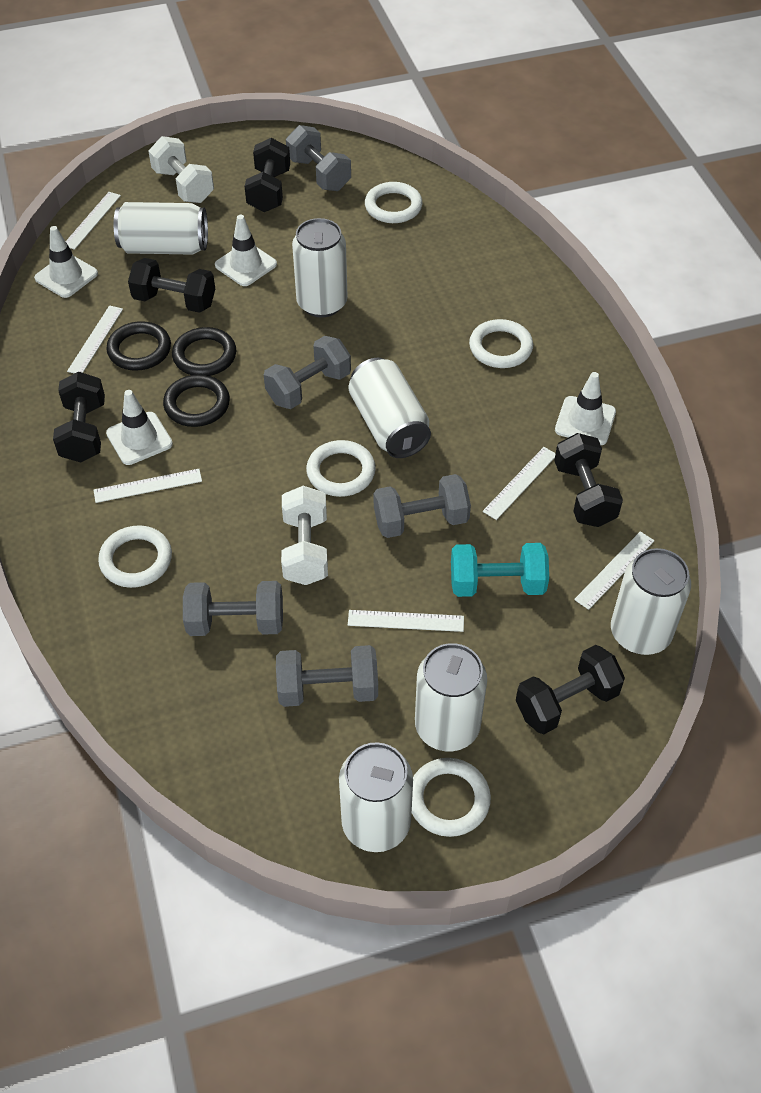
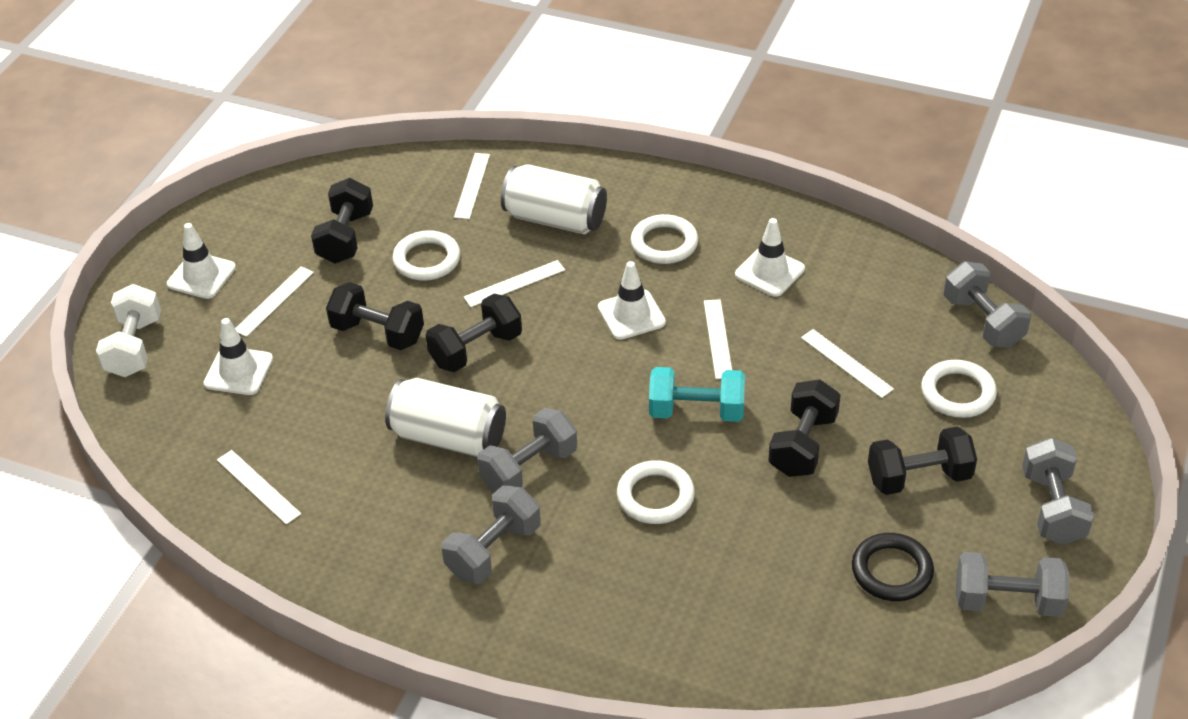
black ring: 3 -> 1
white can: 6 -> 2
white dumbbell: 2 -> 1
white ring: 5 -> 4

